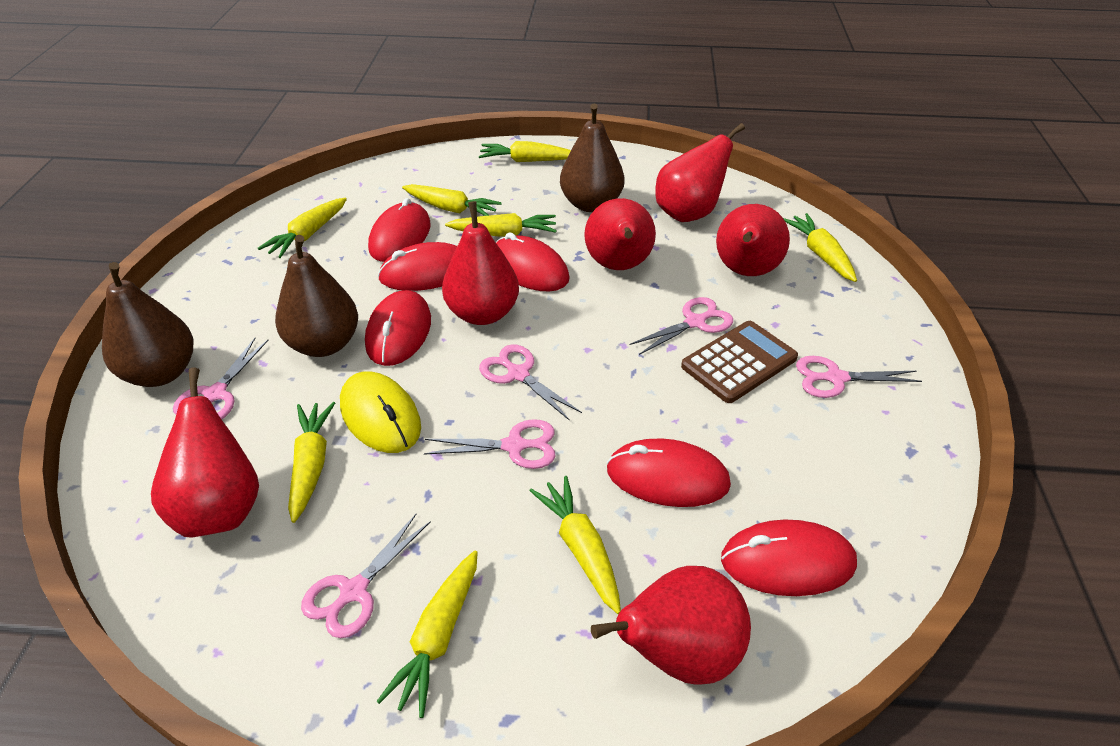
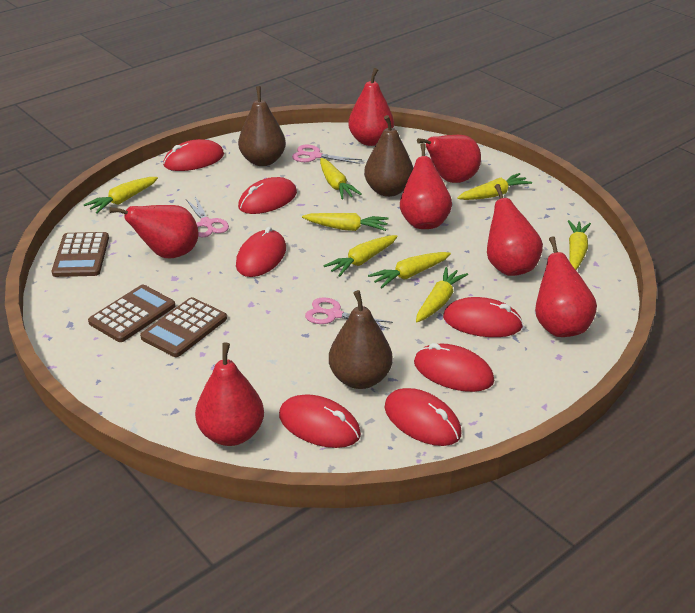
brown calculator: 1 -> 3
pink scissors: 6 -> 3
red mouse: 6 -> 7
red pear: 6 -> 7
yellow mouse: 1 -> 0

